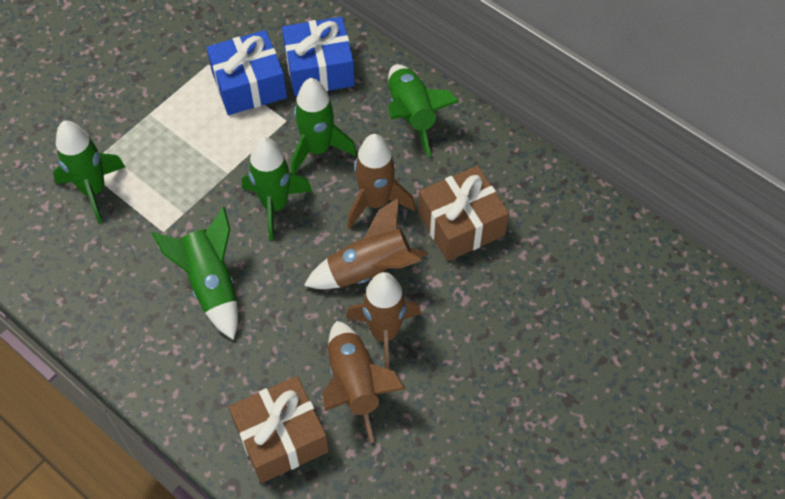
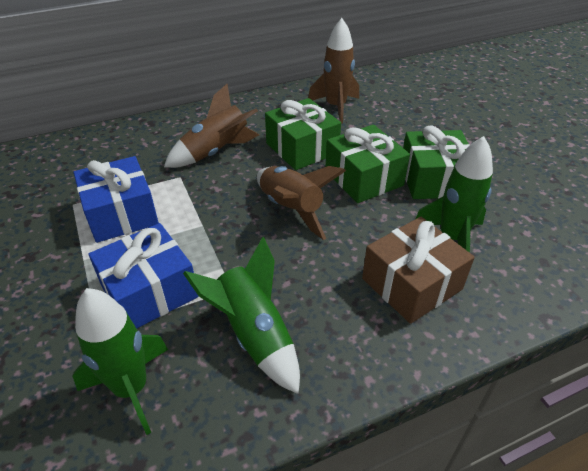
brown gift: 2 -> 1
brown rocket: 4 -> 3
green gift: 0 -> 3
green rocket: 5 -> 3

